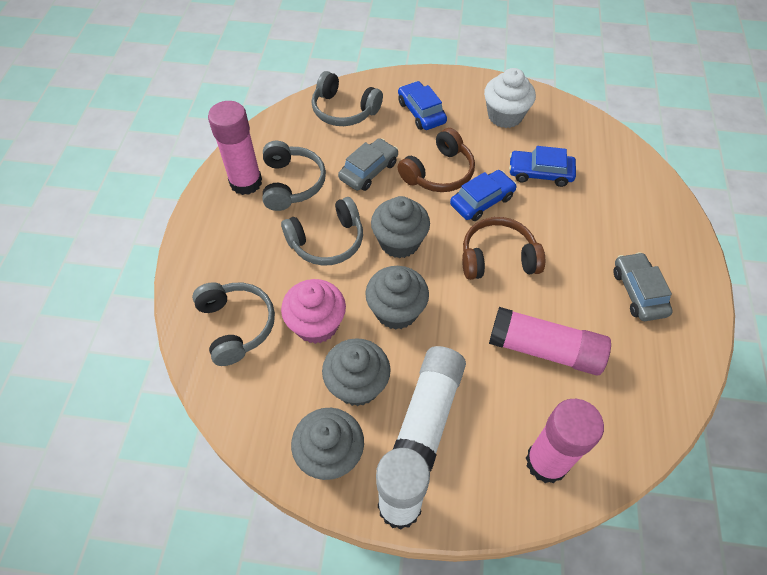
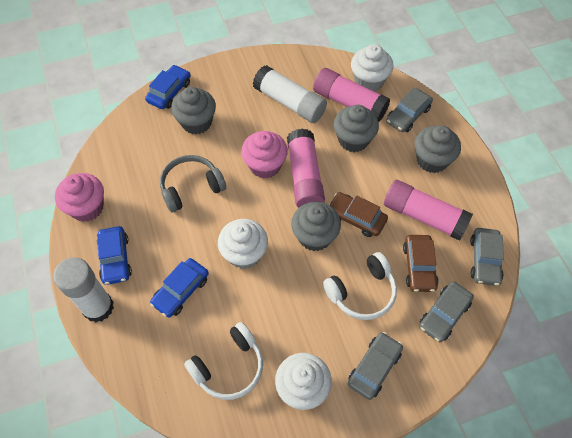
brown car: 0 -> 2
brown headphones: 2 -> 0
grey car: 2 -> 4
grey headphones: 4 -> 1
pink cupcake: 1 -> 2
white cupcake: 1 -> 3
white headphones: 0 -> 2

